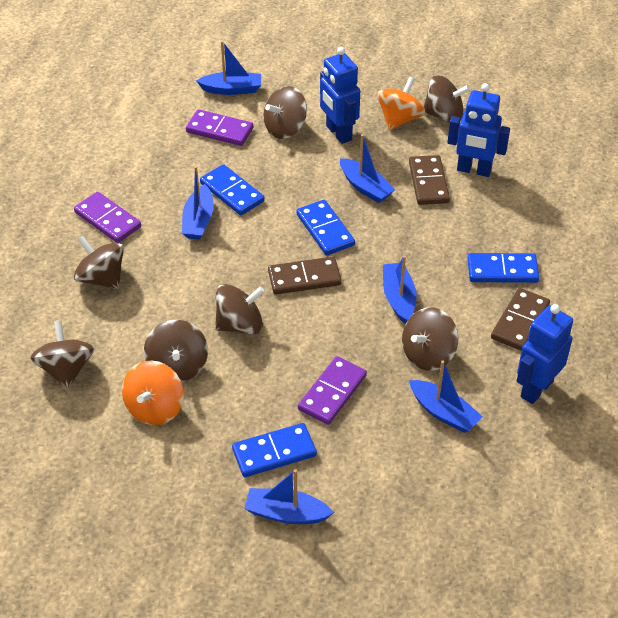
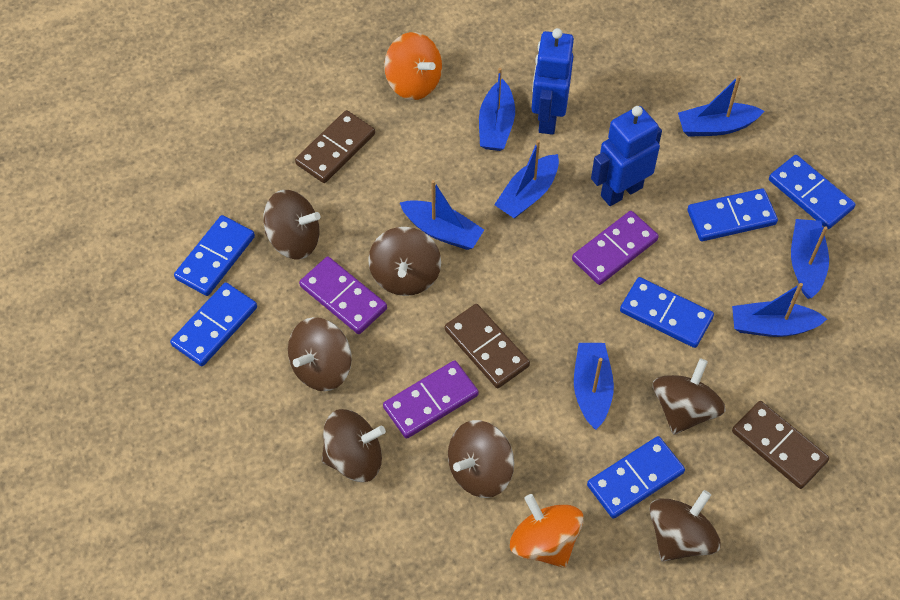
blue boat: 6 -> 7
blue domino: 4 -> 6
blue robot: 3 -> 2

